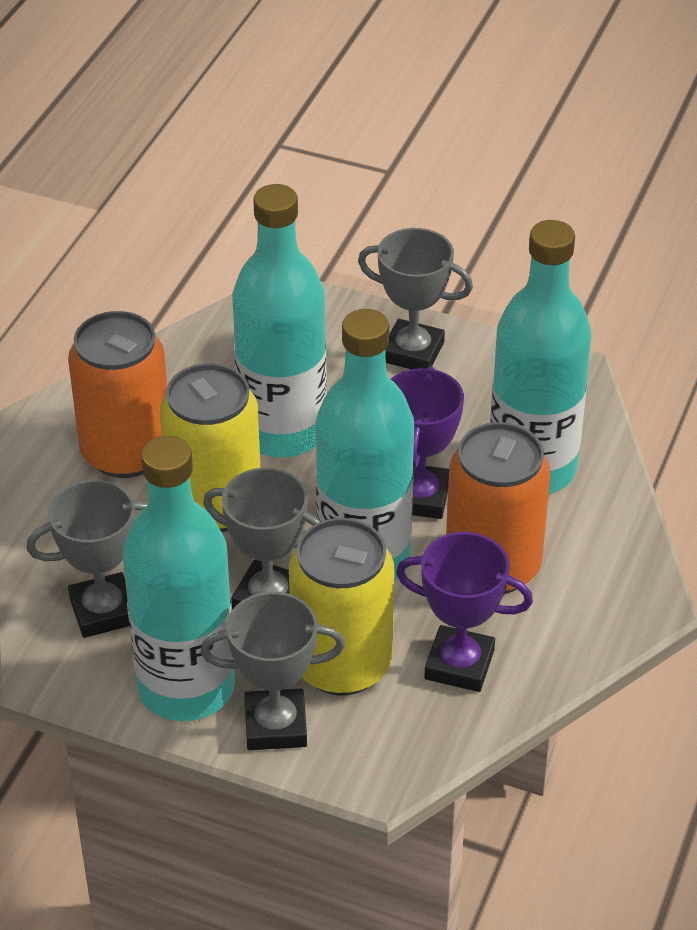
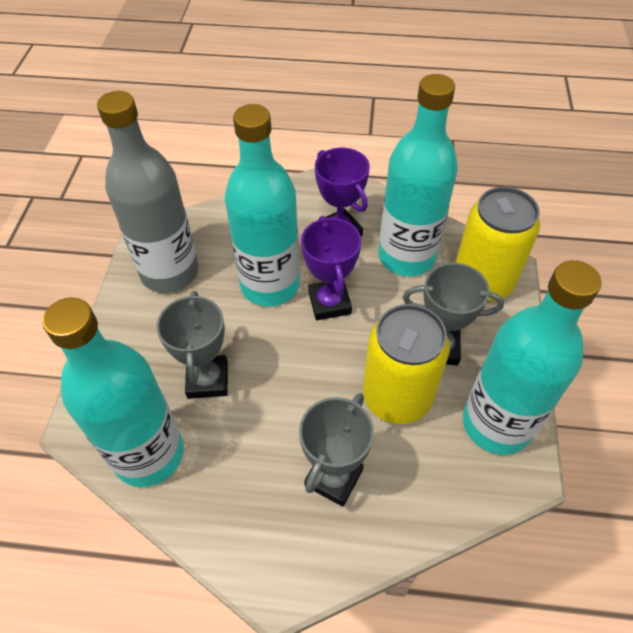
grey bottle: 0 -> 1
grey trophy: 4 -> 3
orange can: 2 -> 0

